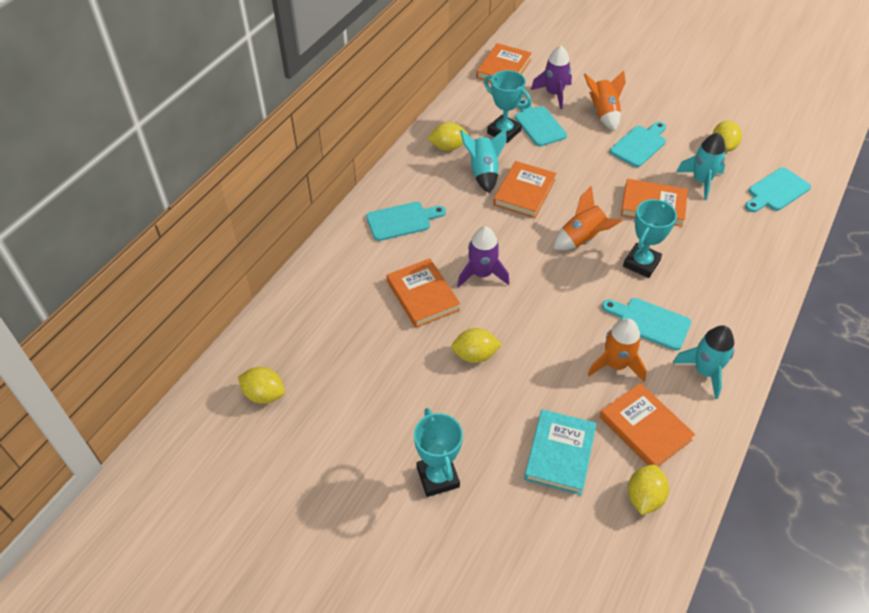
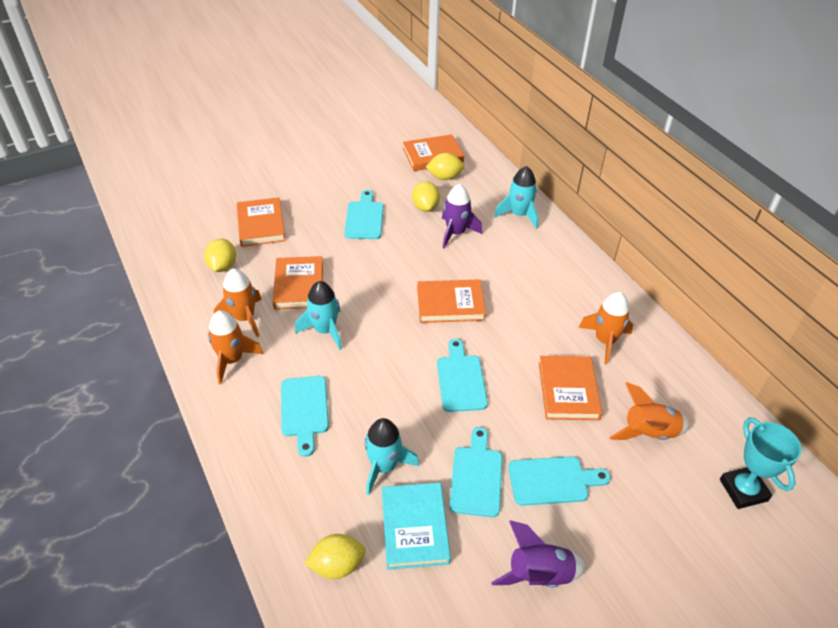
orange rocket: 3 -> 4
turquoise trophy: 3 -> 1
yellow lemon: 5 -> 4

